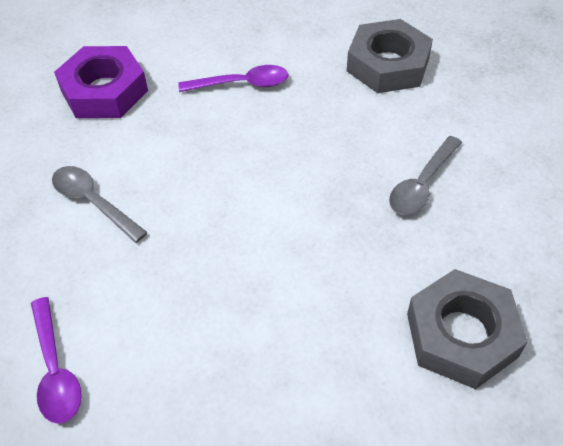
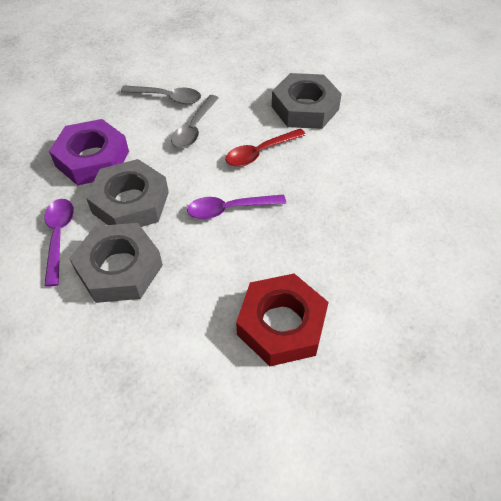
grey nut: 2 -> 3
red nut: 0 -> 1
red spoon: 0 -> 1

